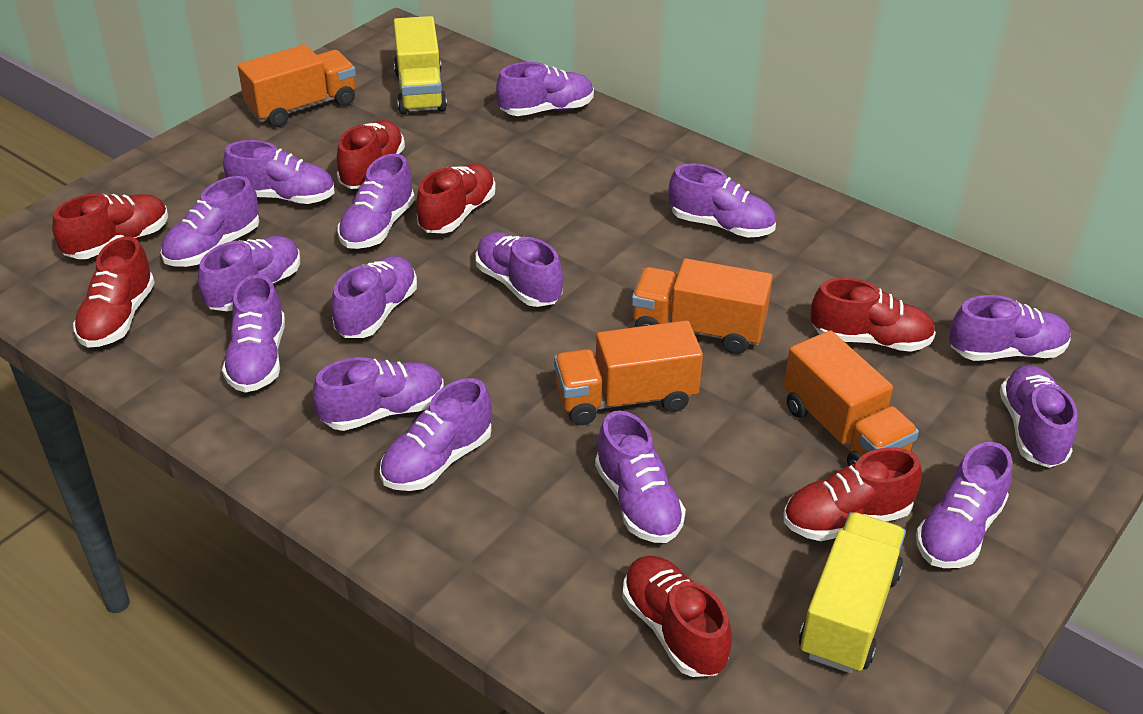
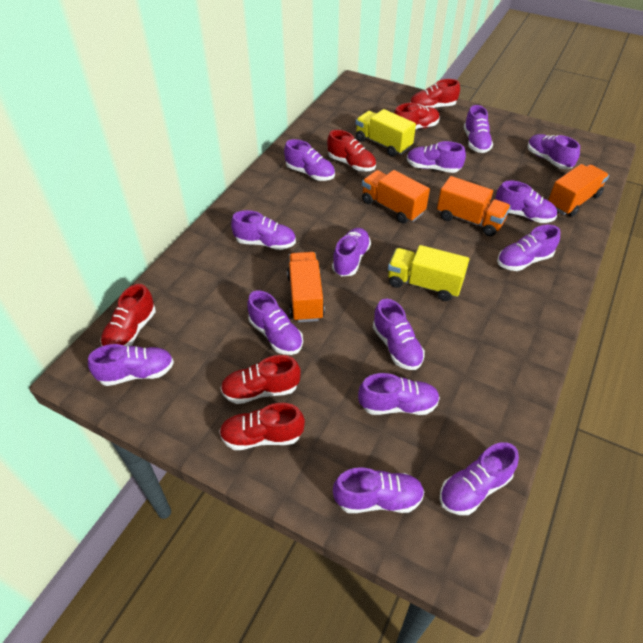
purple shoe: 15 -> 14
red shoe: 7 -> 6

